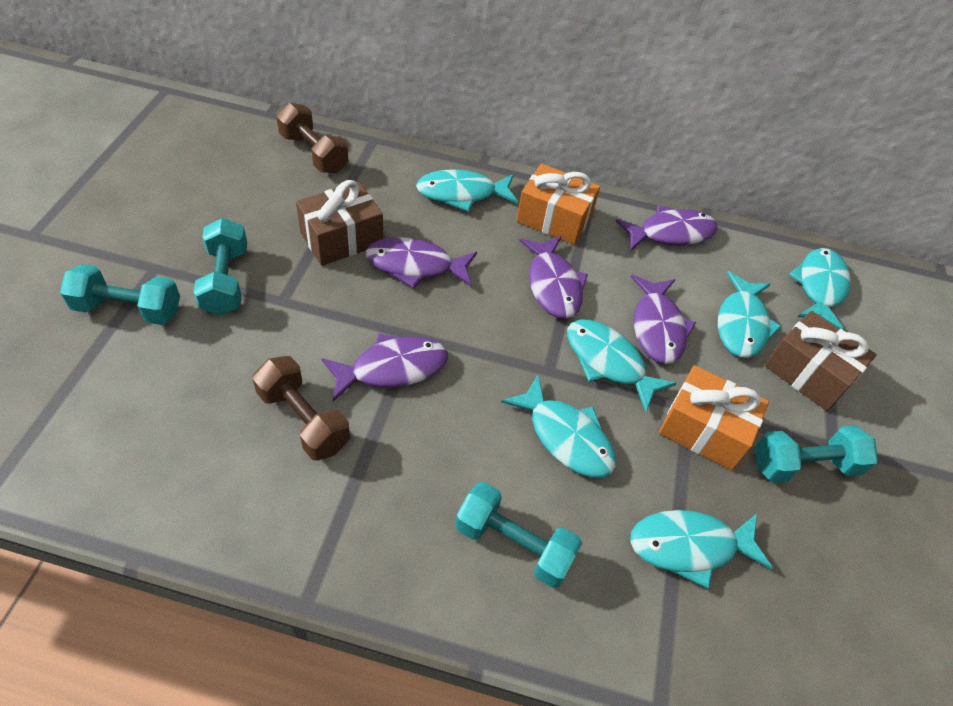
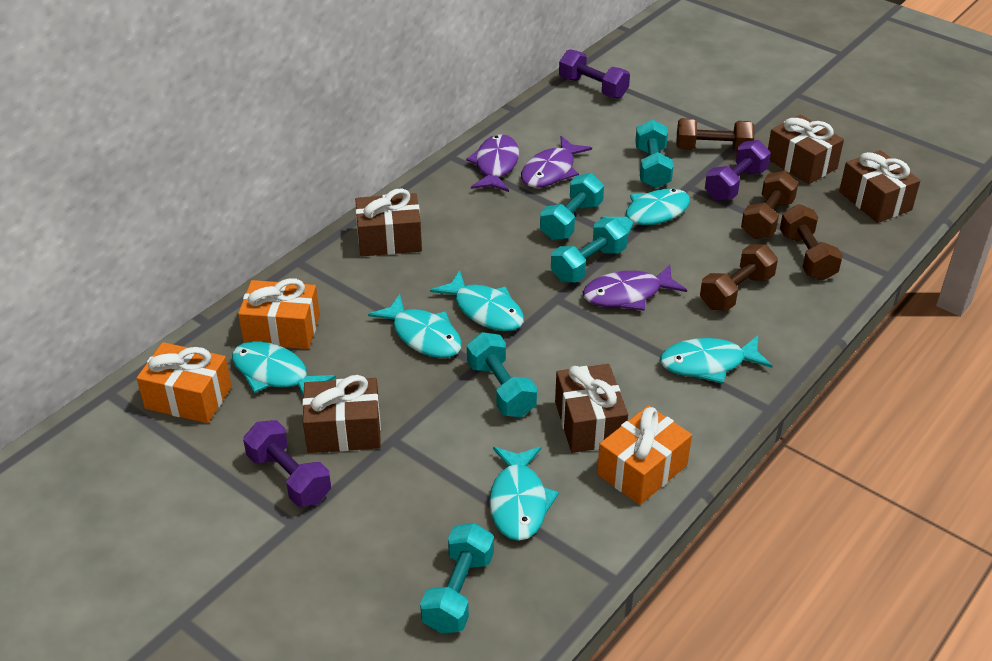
brown dumbbell: 2 -> 4
brown gift: 2 -> 5
orange gift: 2 -> 3
purple dumbbell: 0 -> 3
purple fish: 5 -> 3
turquoise dumbbell: 4 -> 5

